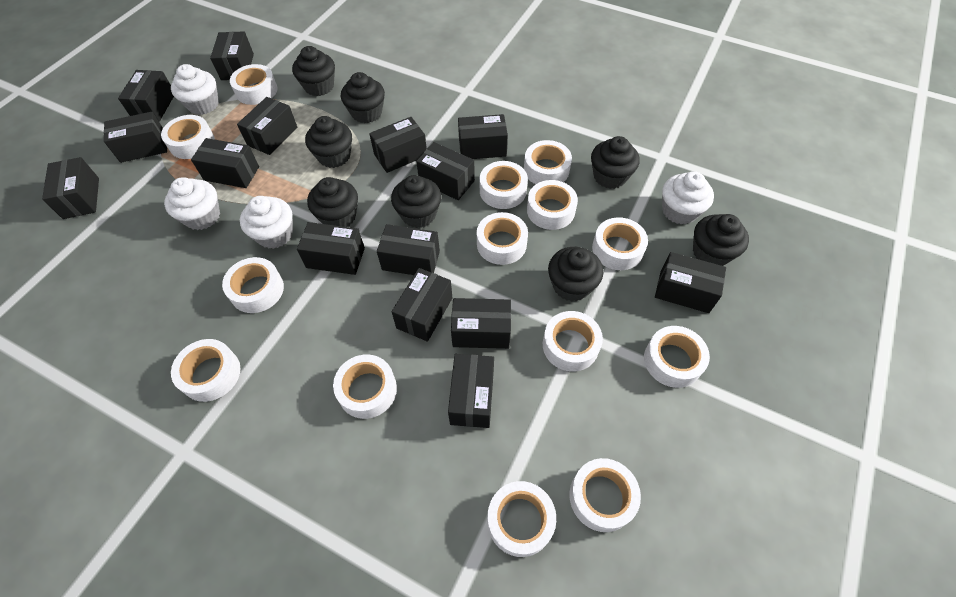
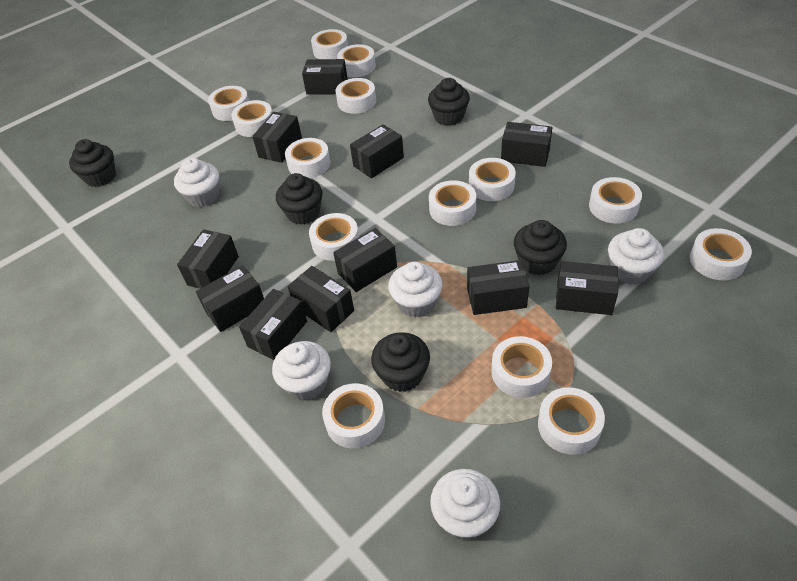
black box: 15 -> 11
black cupcake: 8 -> 5
white cupcake: 4 -> 5

